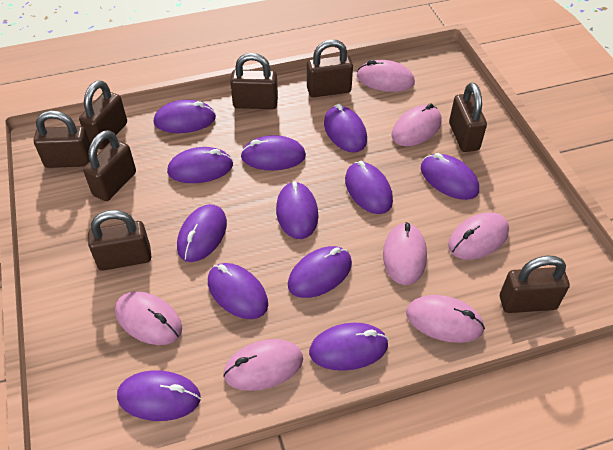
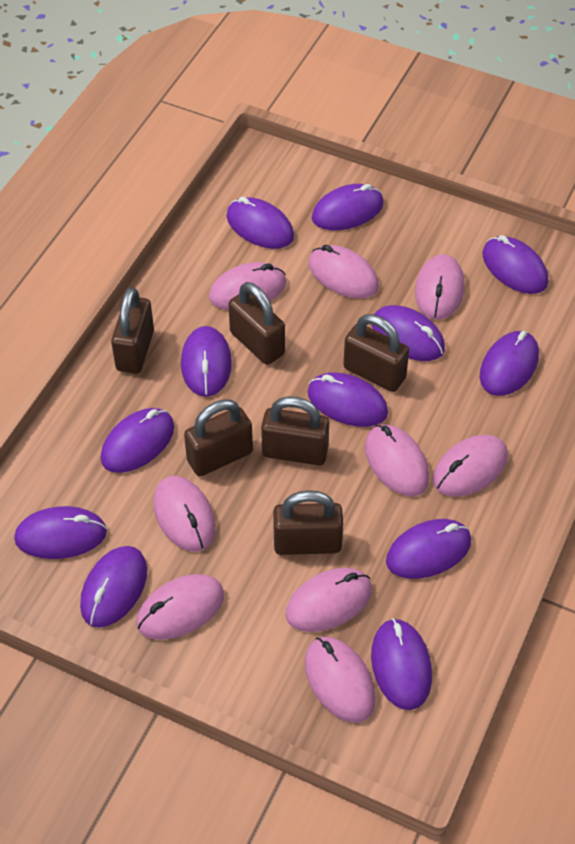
brown padlock: 8 -> 6
pink mouse: 7 -> 9

